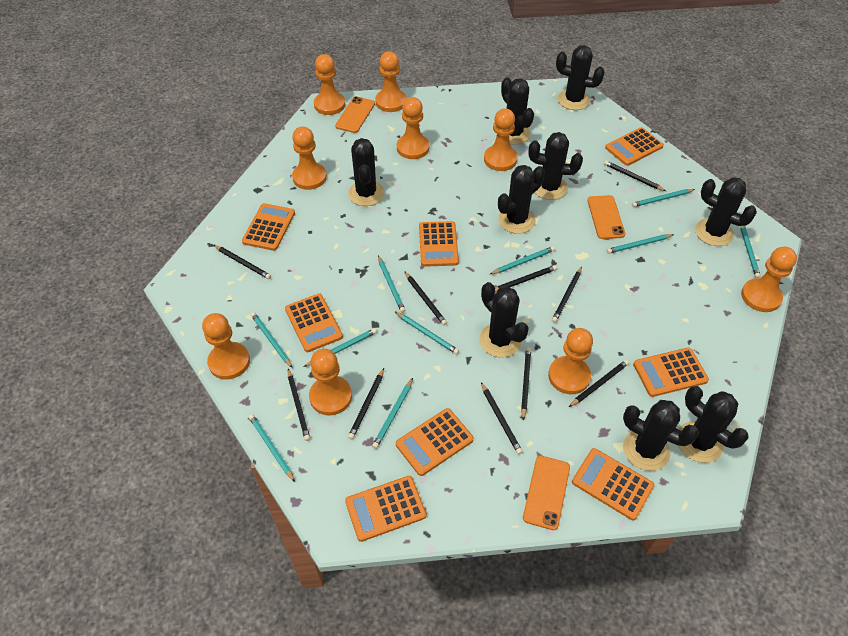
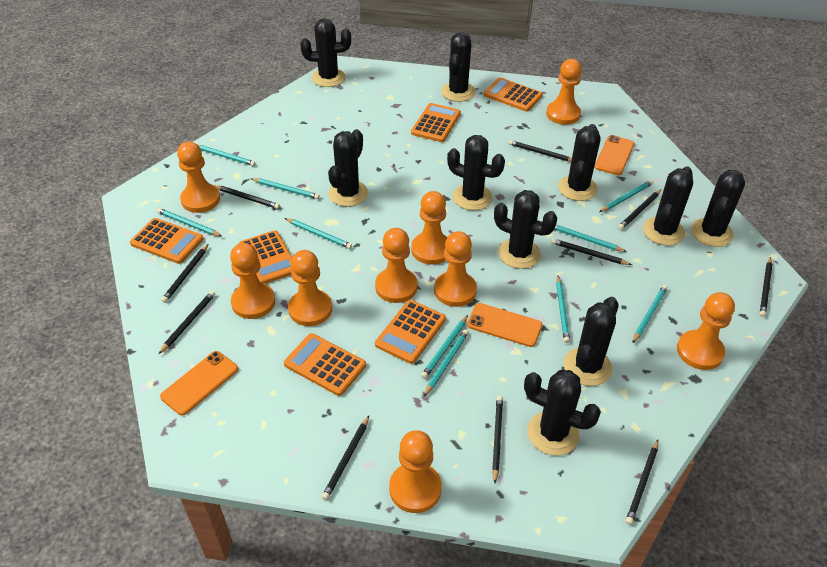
black cactus: 9 -> 10
orange calculator: 8 -> 6

